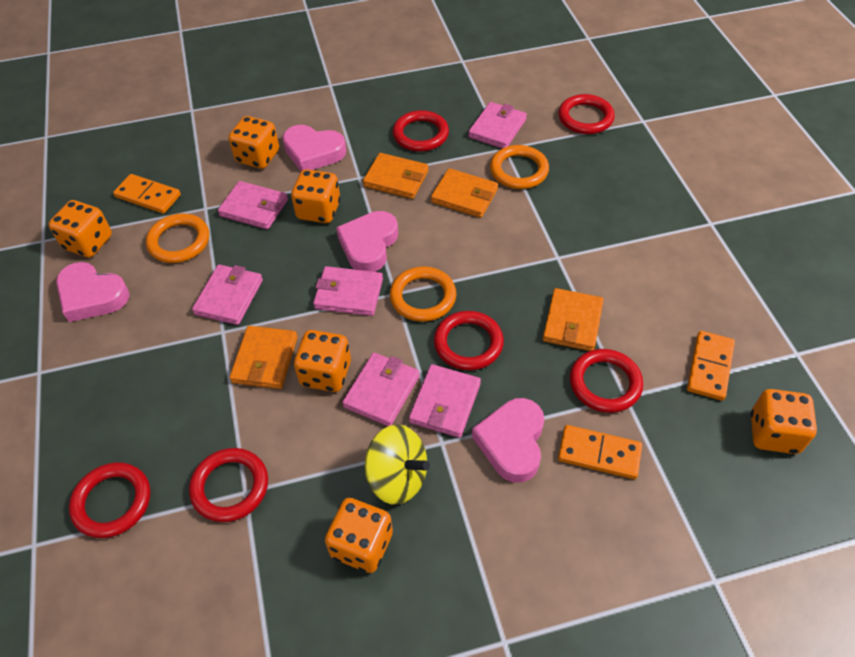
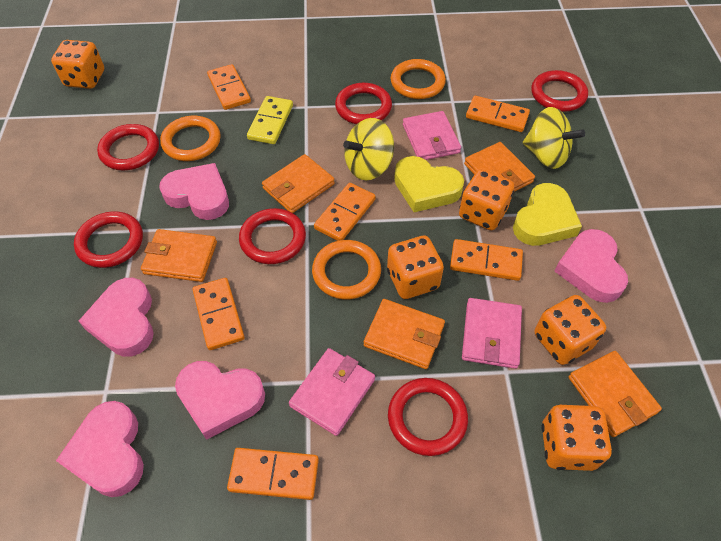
orange dice: 6 -> 5
orange domino: 3 -> 6
orange wallet: 4 -> 5
pink heart: 4 -> 5
pink wallet: 6 -> 3
yellow domino: 0 -> 1
yellow heart: 0 -> 2
yellow spinning top: 1 -> 2

